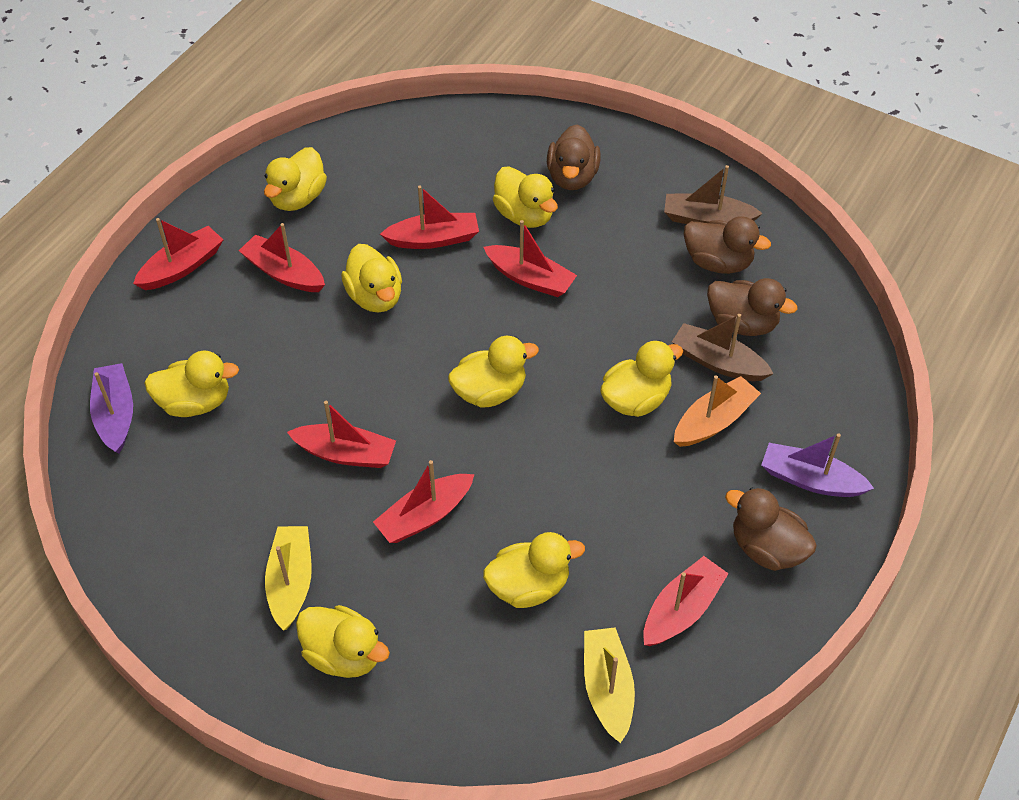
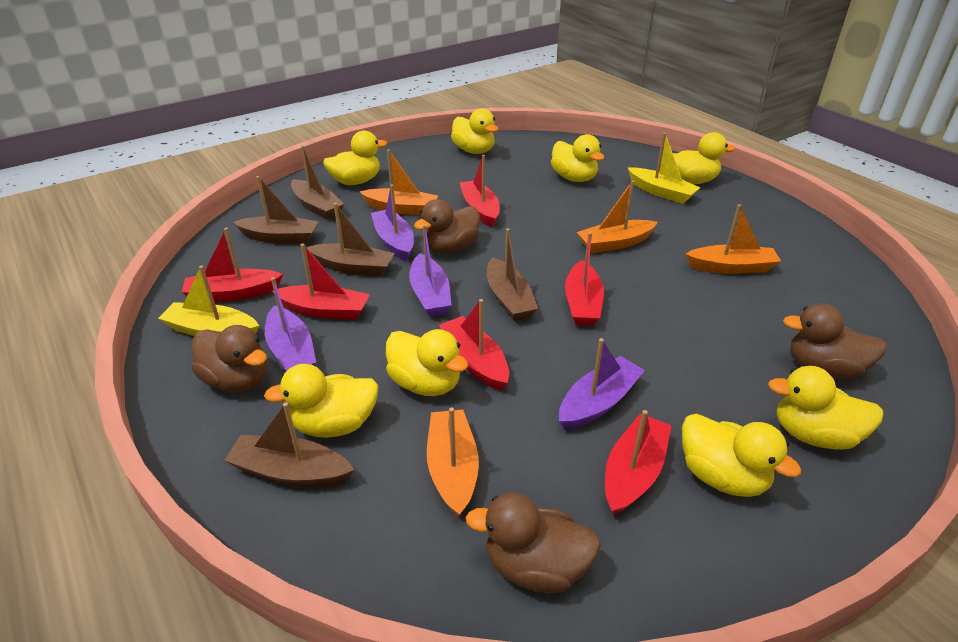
brown boat: 2 -> 5
orange boat: 1 -> 4
purple boat: 2 -> 4
red boat: 7 -> 6

